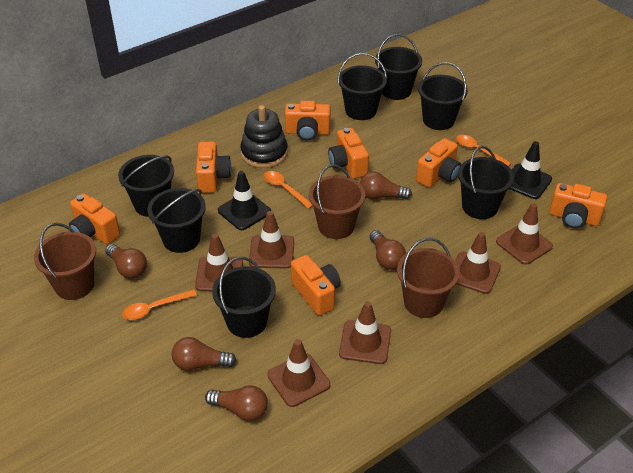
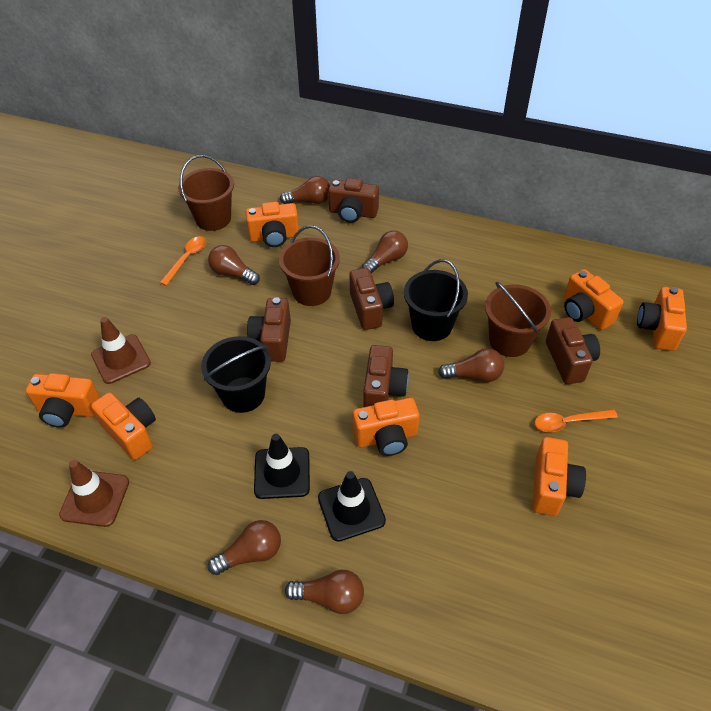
black bucket: 7 -> 2
black stacking toy: 1 -> 0
brown camera: 0 -> 5
brown light bulb: 5 -> 6
brown traffic cone: 6 -> 2
orange spoon: 3 -> 2

